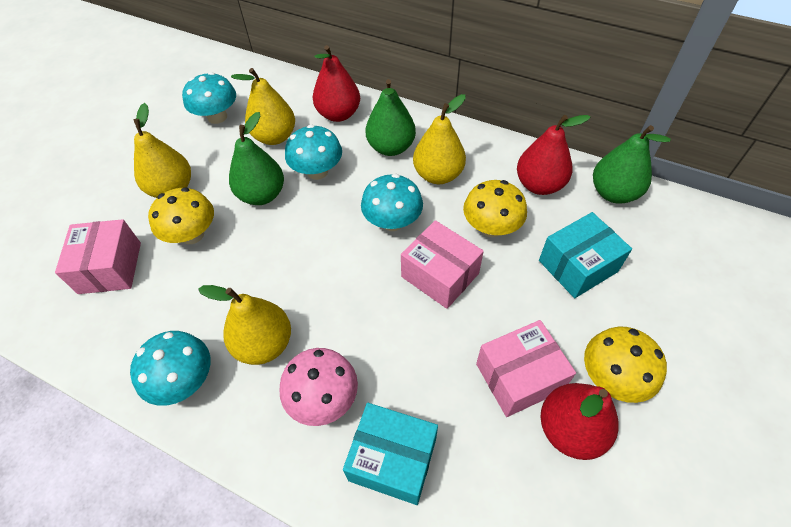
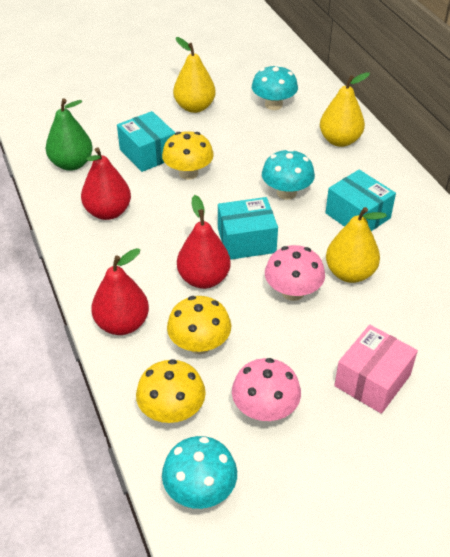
green pear: 3 -> 1
pink box: 3 -> 1
pink mushroom: 1 -> 2
turquoise box: 2 -> 3
turquoise mushroom: 4 -> 3
yellow pear: 4 -> 3

